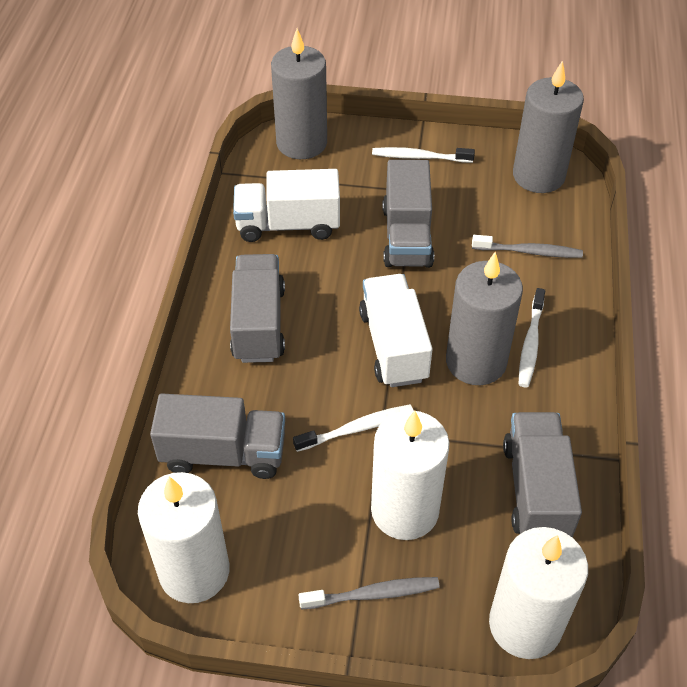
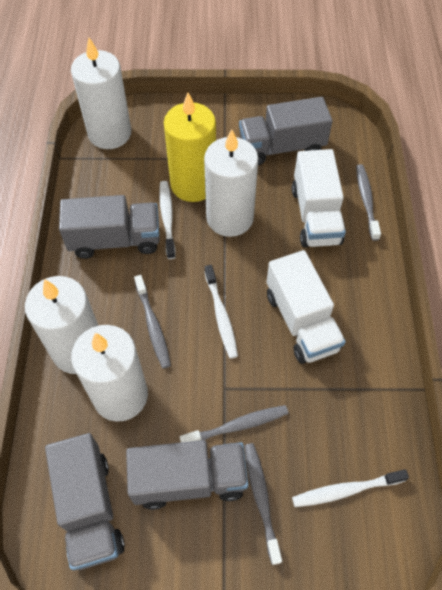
grey candle: 3 -> 0
grey toothbrush: 2 -> 4
white candle: 3 -> 4
yellow candle: 0 -> 1

